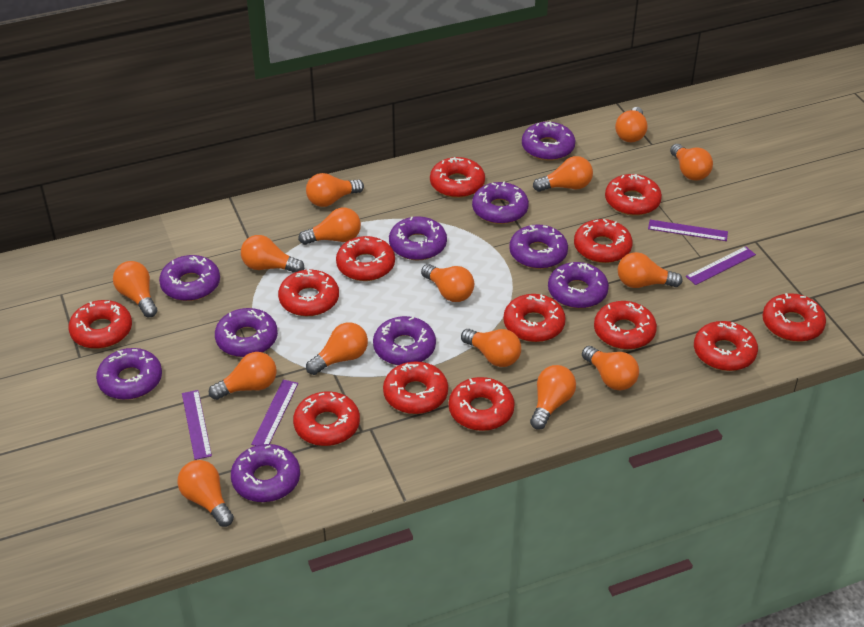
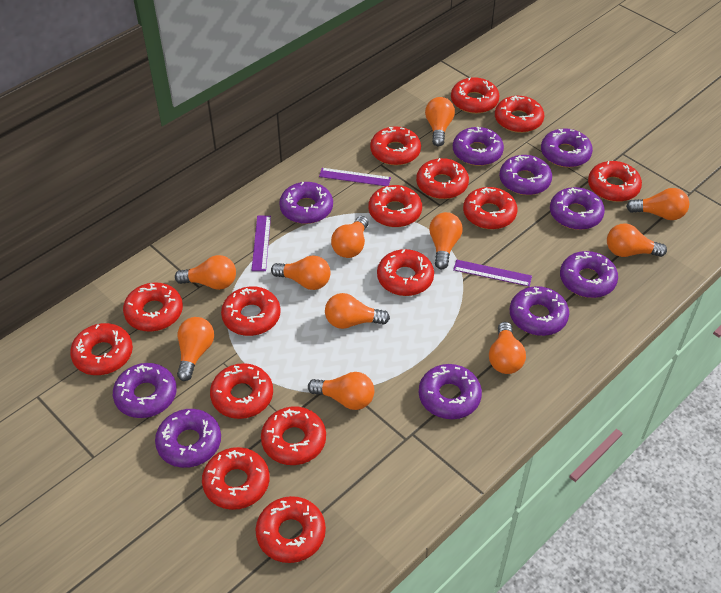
orange light bulb: 15 -> 11
purple ruler: 4 -> 3
red donut: 13 -> 15

